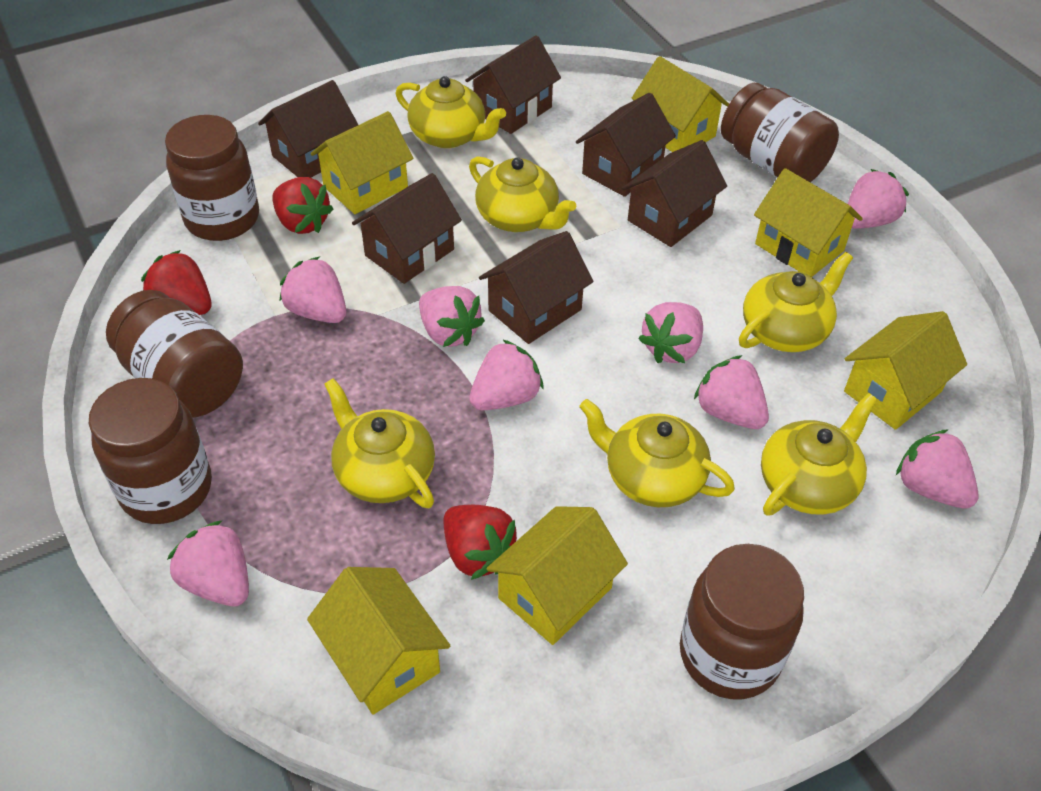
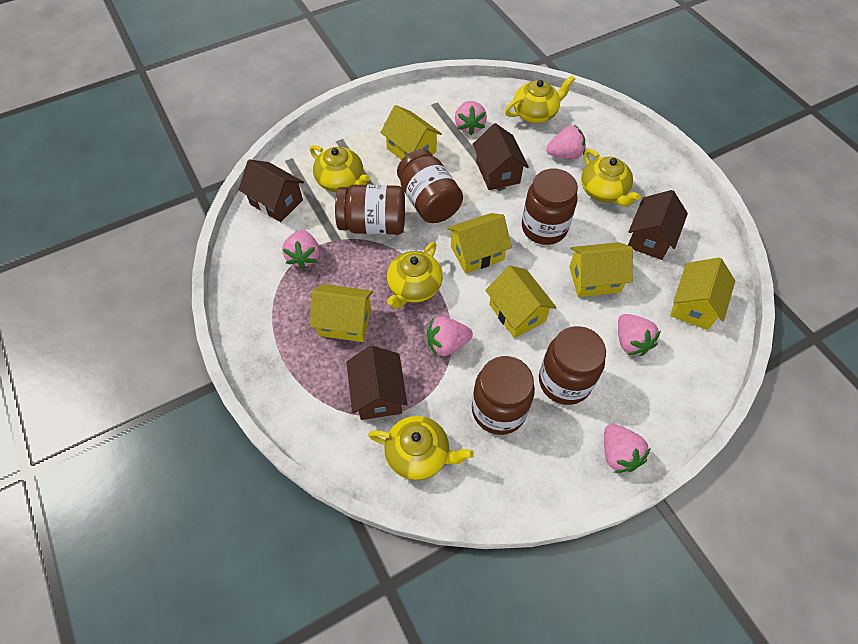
brown house: 6 -> 4
pink strawberry: 8 -> 6
red strawberry: 3 -> 0
yellow teapot: 6 -> 5

